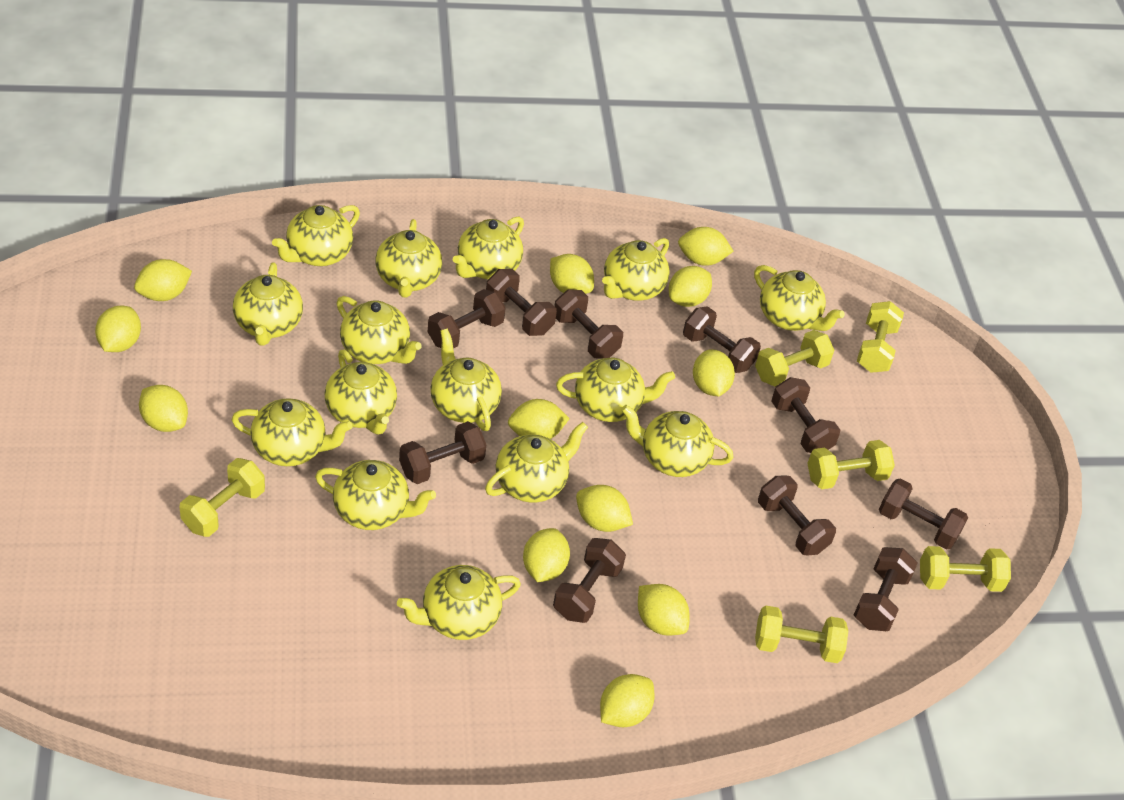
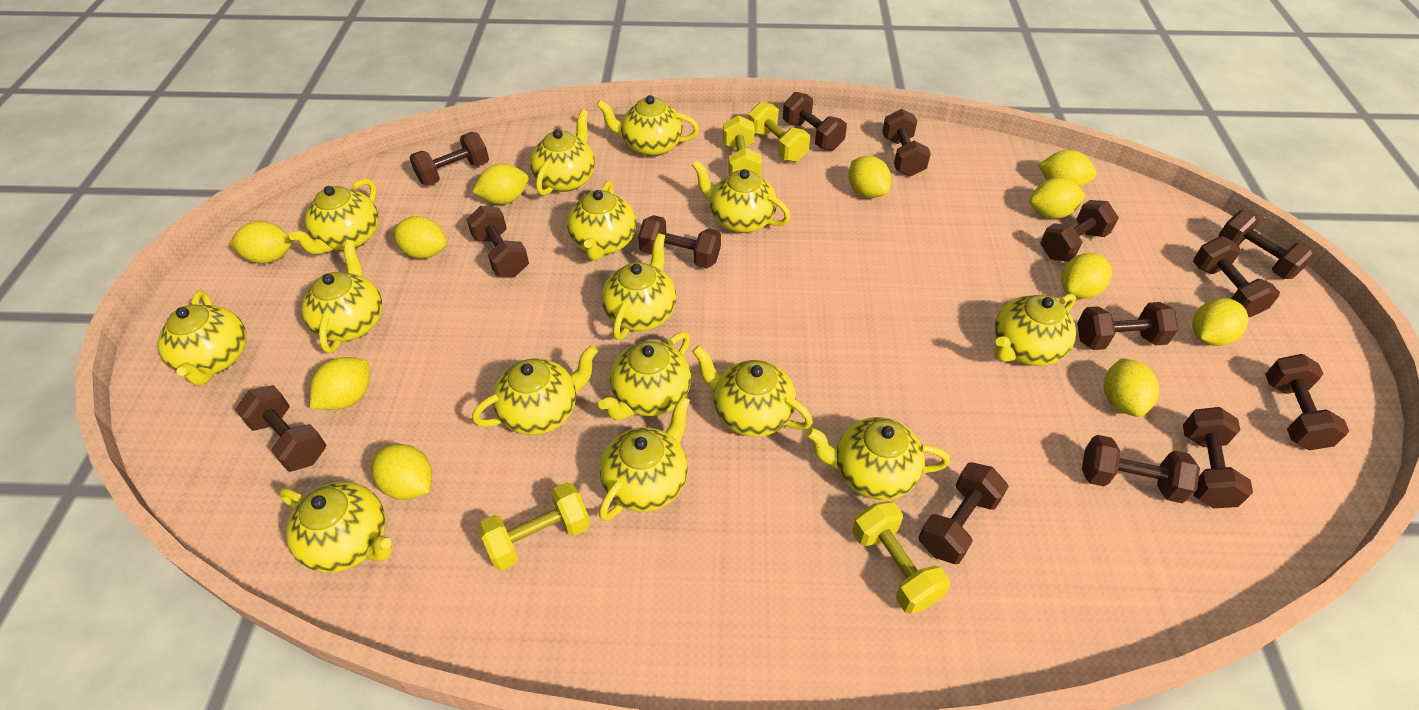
brown dumbbell: 10 -> 14
yellow dumbbell: 6 -> 4
yellow lemon: 12 -> 11

